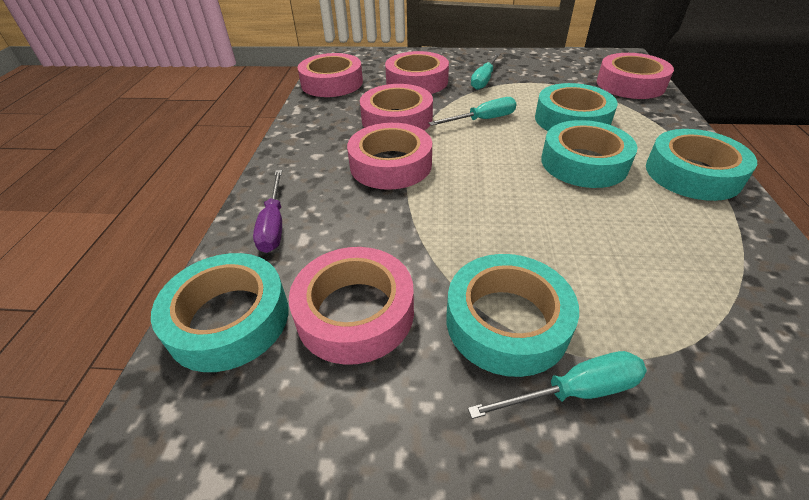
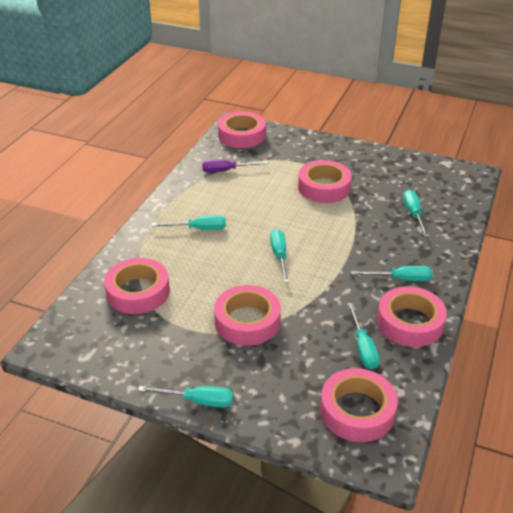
turquoise screwdriver: 3 -> 6
turquoise tape: 5 -> 0

